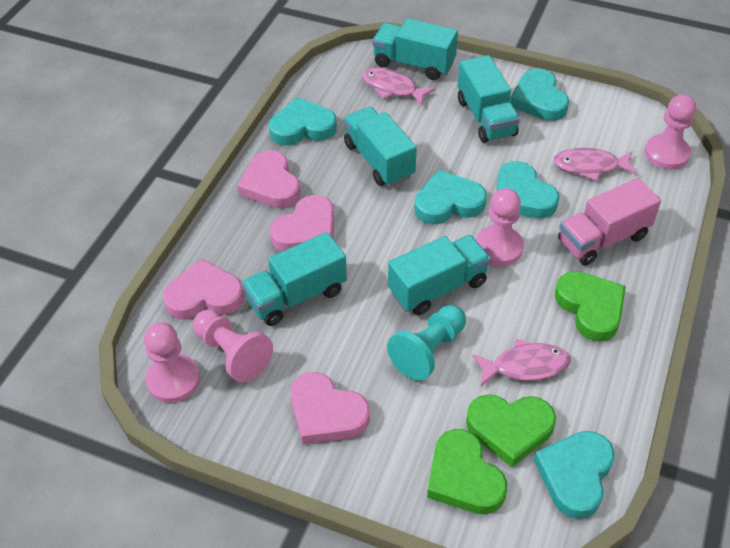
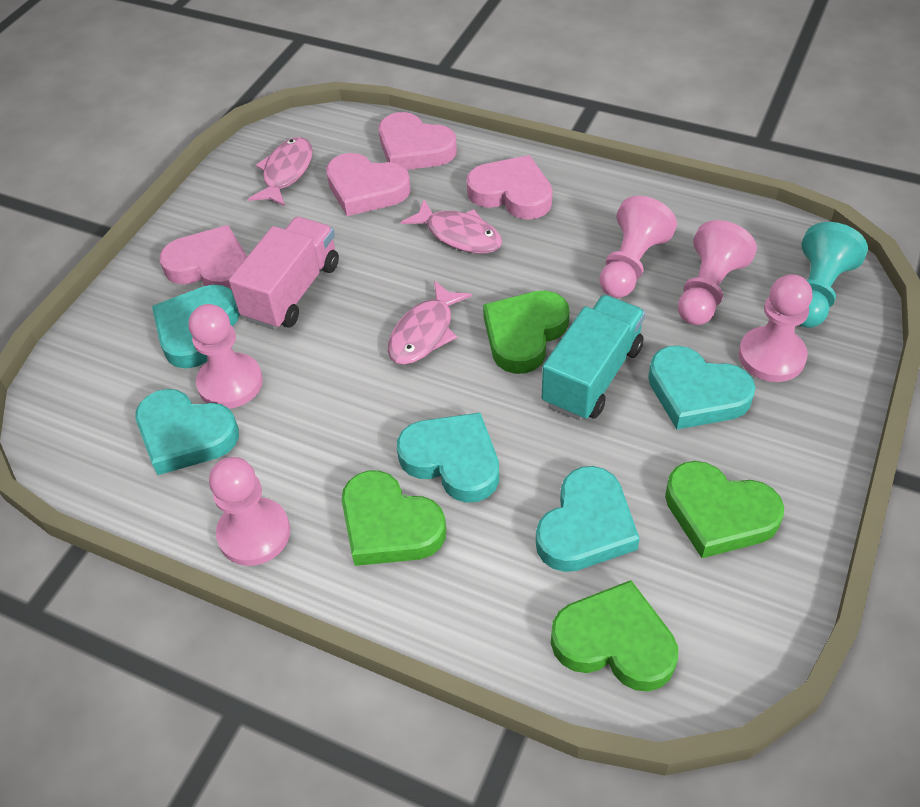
green heart: 3 -> 4
pink pawn: 4 -> 5
turquoise truck: 5 -> 1

